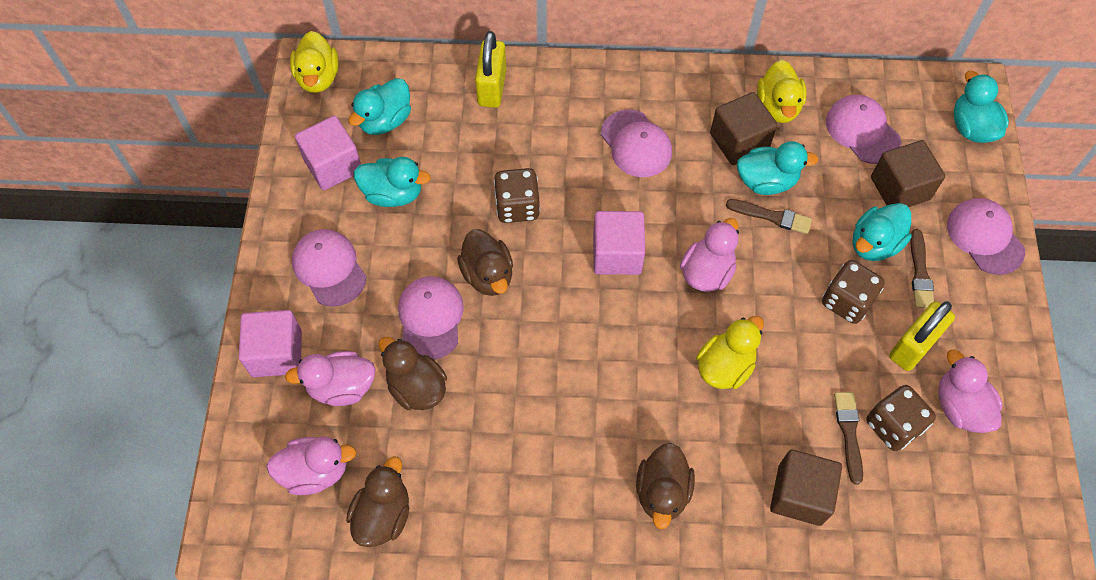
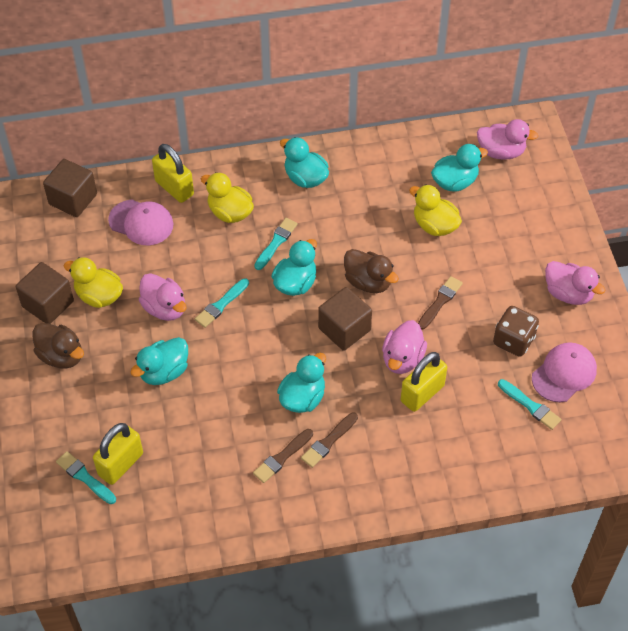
brown dice: 3 -> 1
brown duck: 4 -> 2
pink cap: 5 -> 2
pink cube: 3 -> 0
turquoise brush: 0 -> 4
yellow padlock: 2 -> 3

